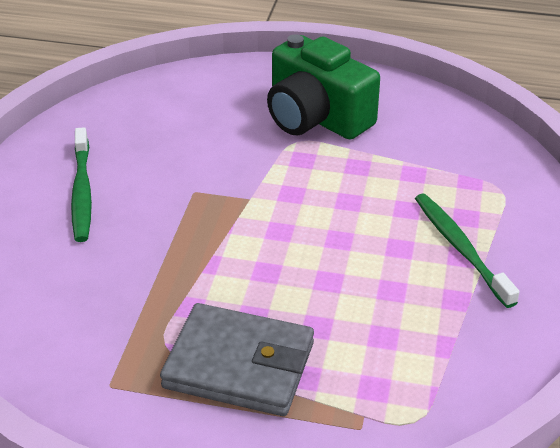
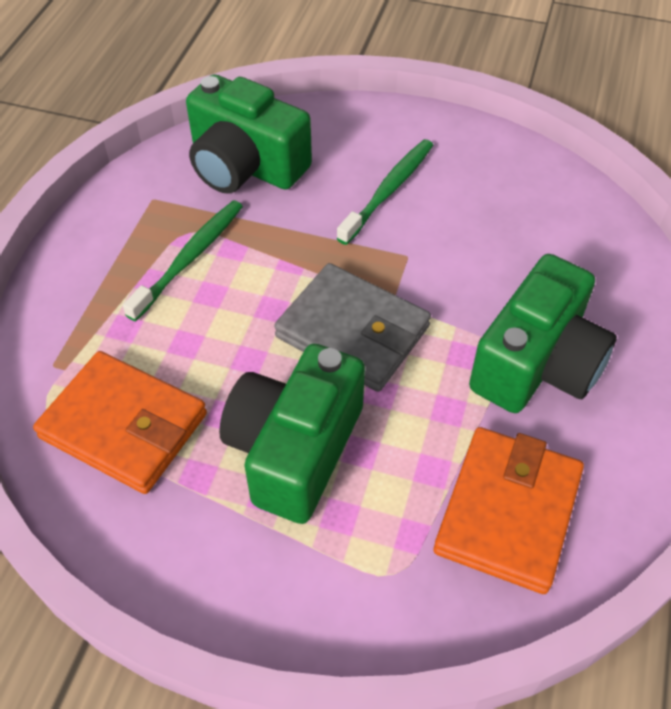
green camera: 1 -> 3
orange wallet: 0 -> 2

